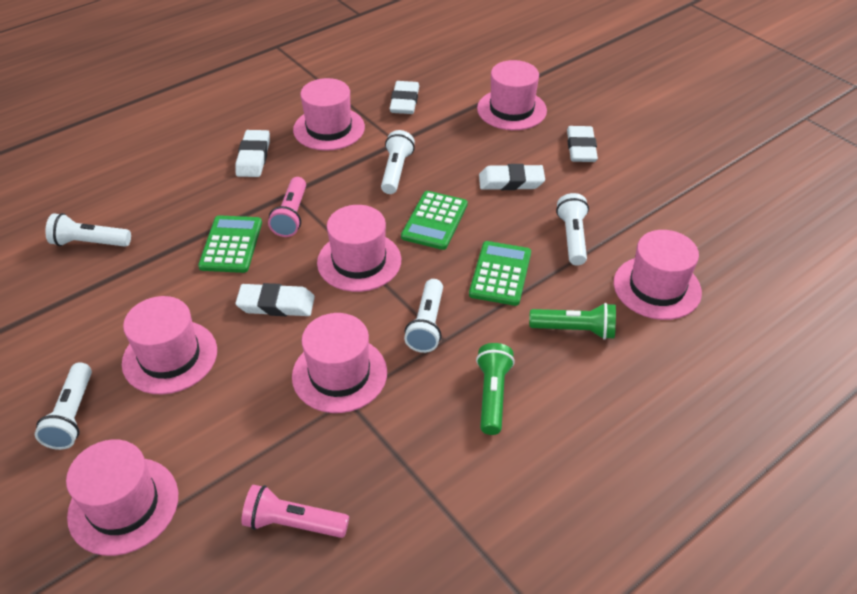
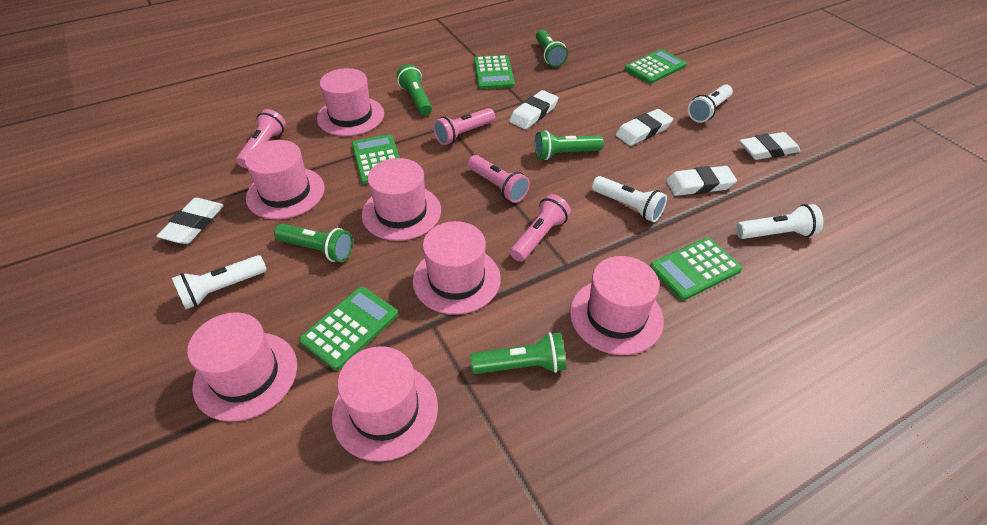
green calculator: 3 -> 5
green flashlight: 2 -> 5
pink flashlight: 2 -> 4
white flashlight: 5 -> 4

